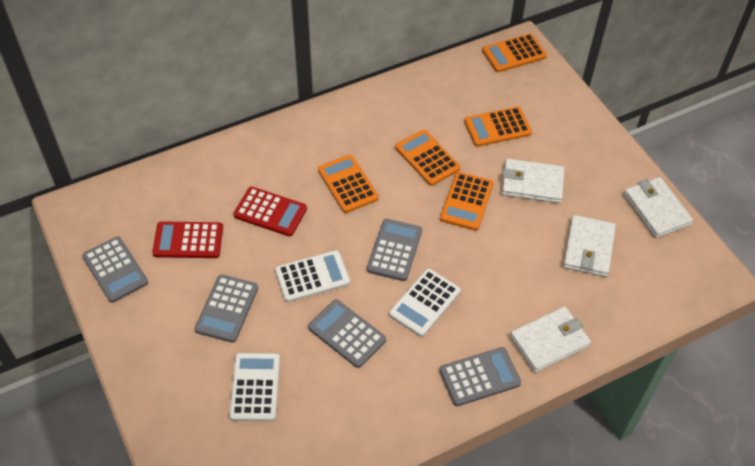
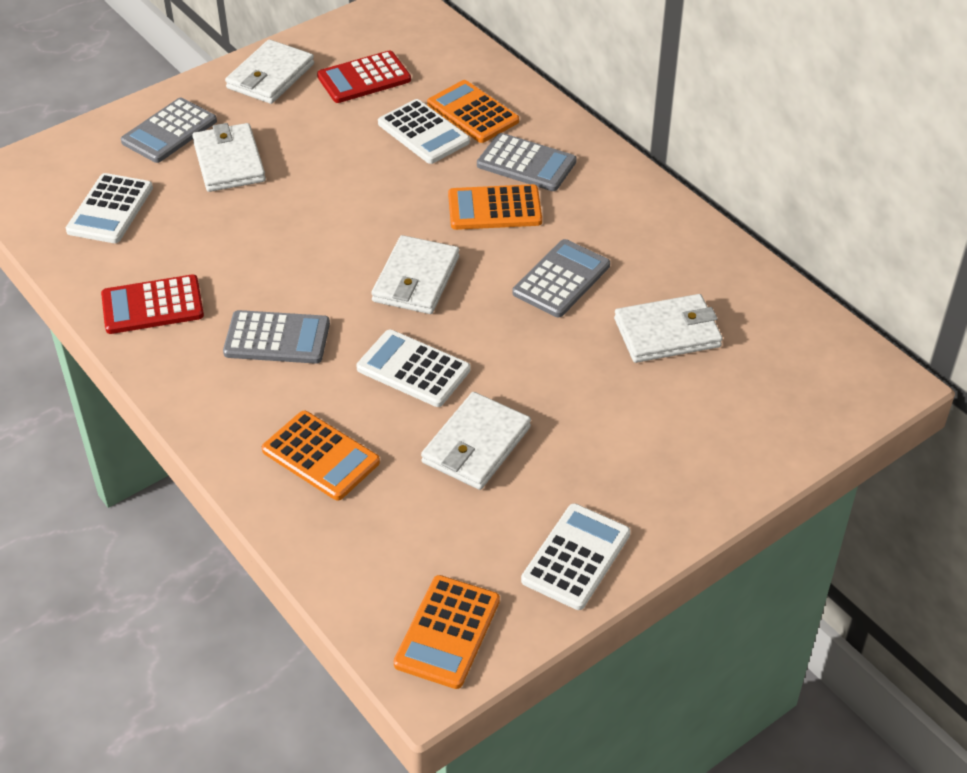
grey calculator: 5 -> 4
orange calculator: 5 -> 4
white calculator: 3 -> 4
white wallet: 4 -> 5

